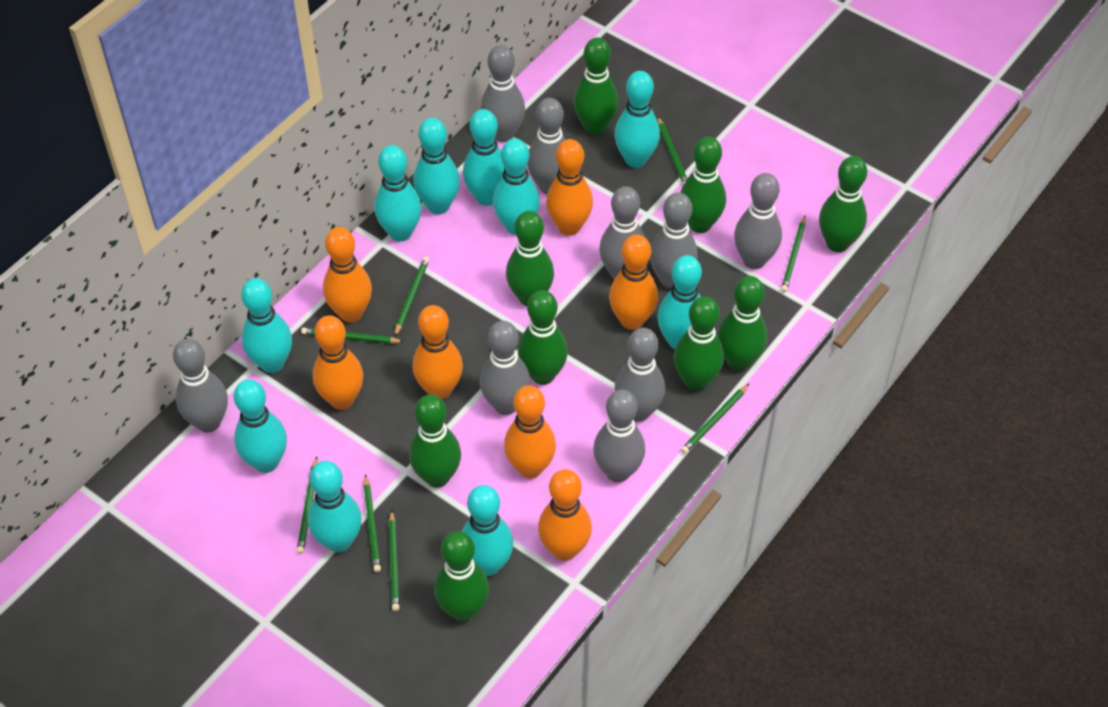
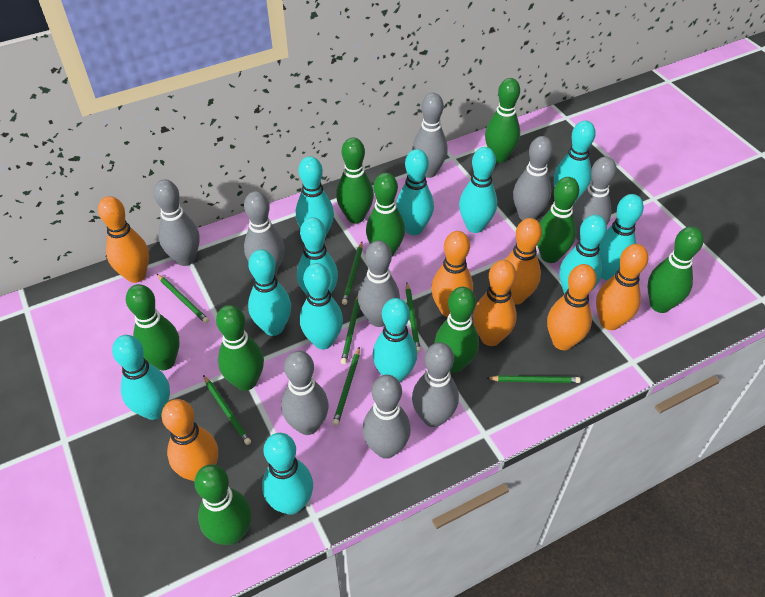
green pencil: 8 -> 7
turquoise bowling pin: 10 -> 12

